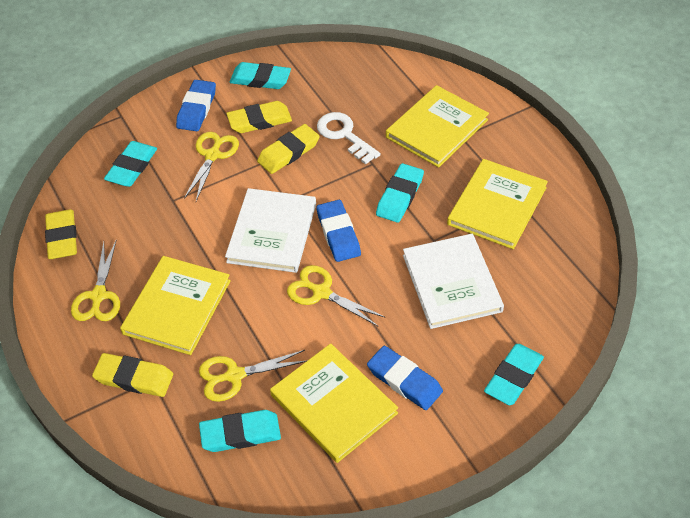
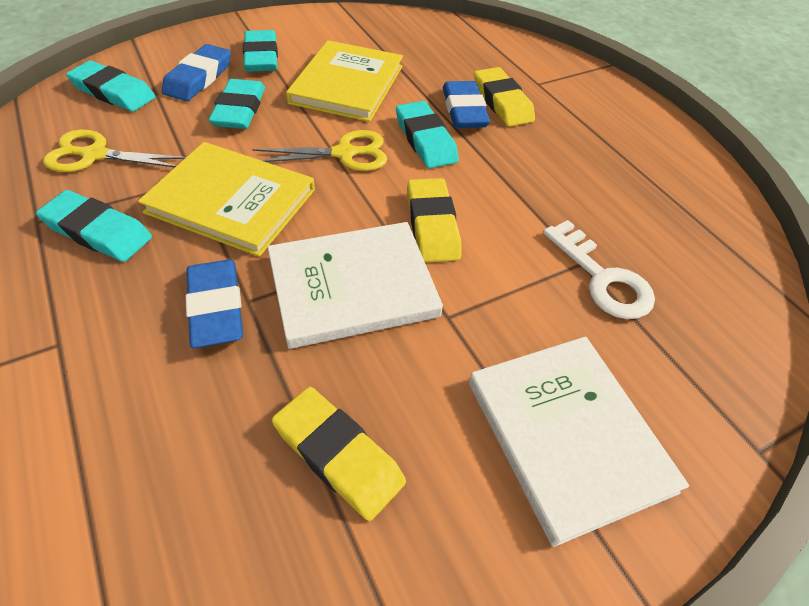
yellow book: 4 -> 2
yellow eraser: 4 -> 3
yellow scissors: 4 -> 2

